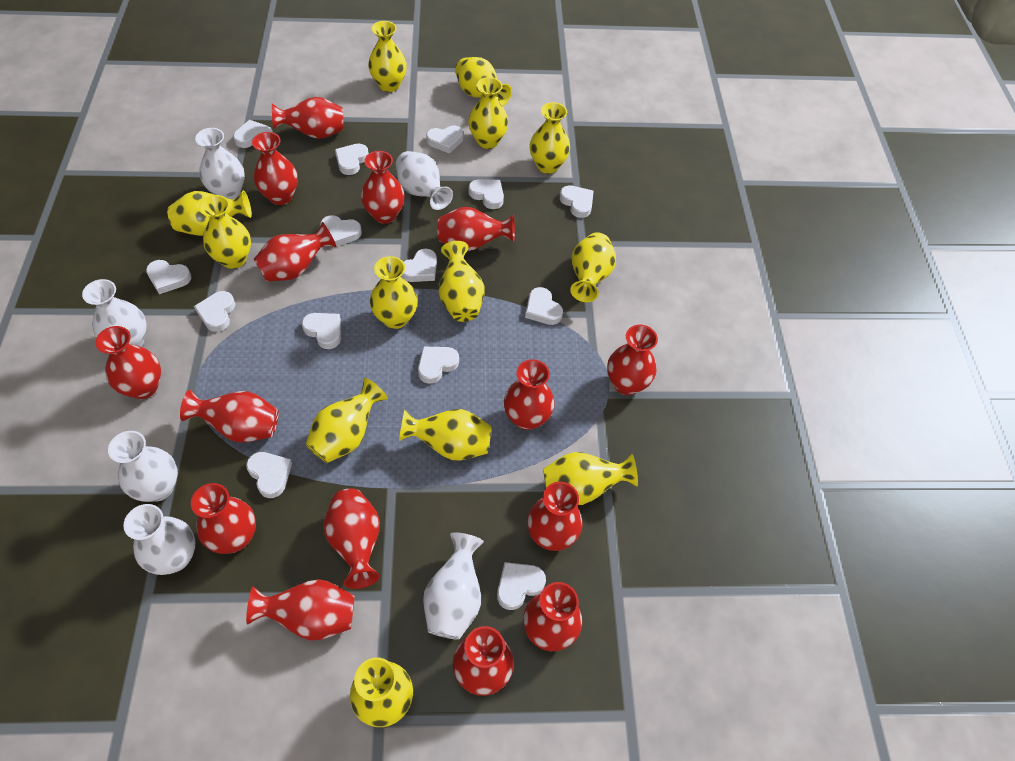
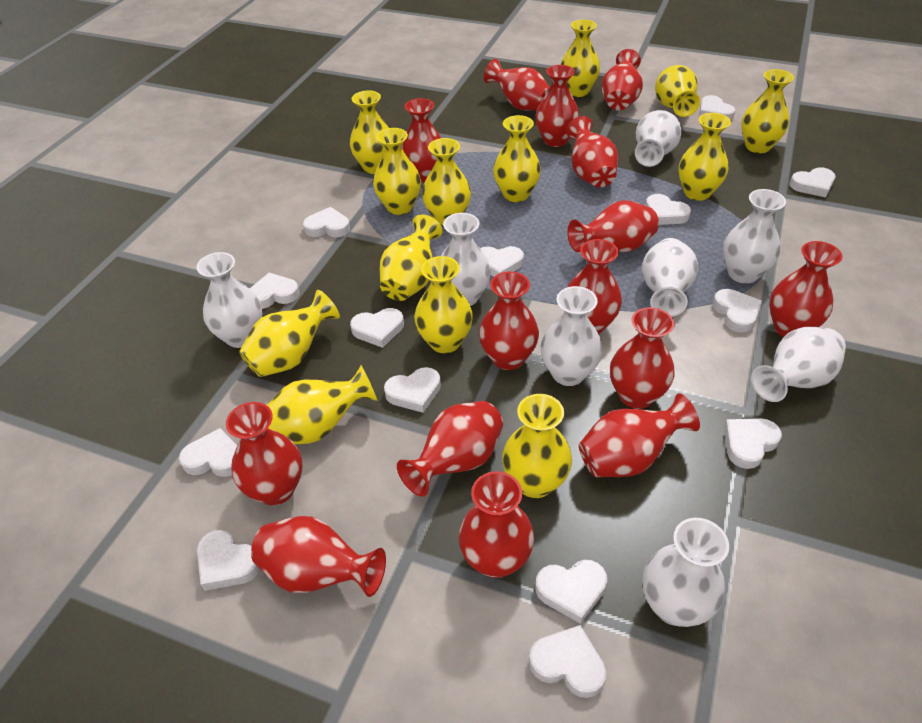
white vase: 6 -> 8

